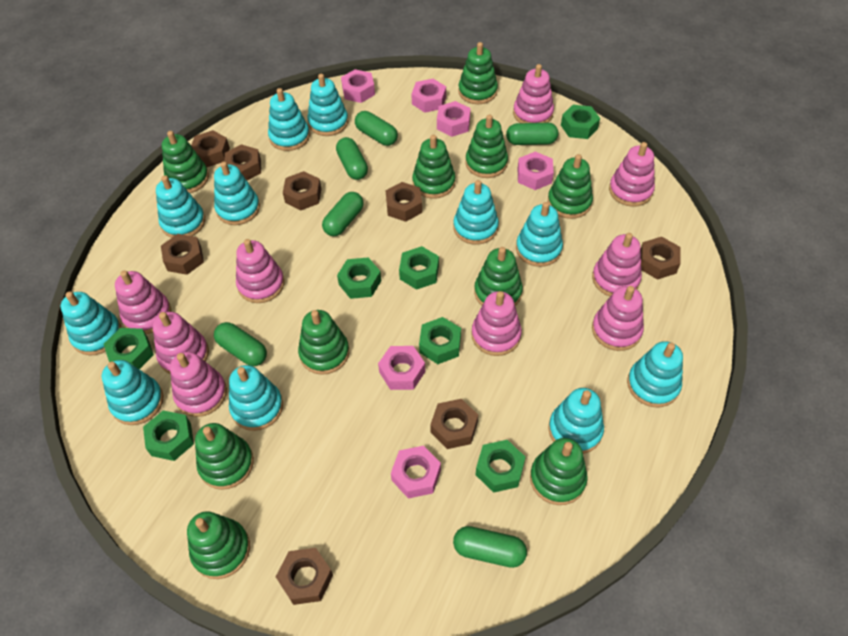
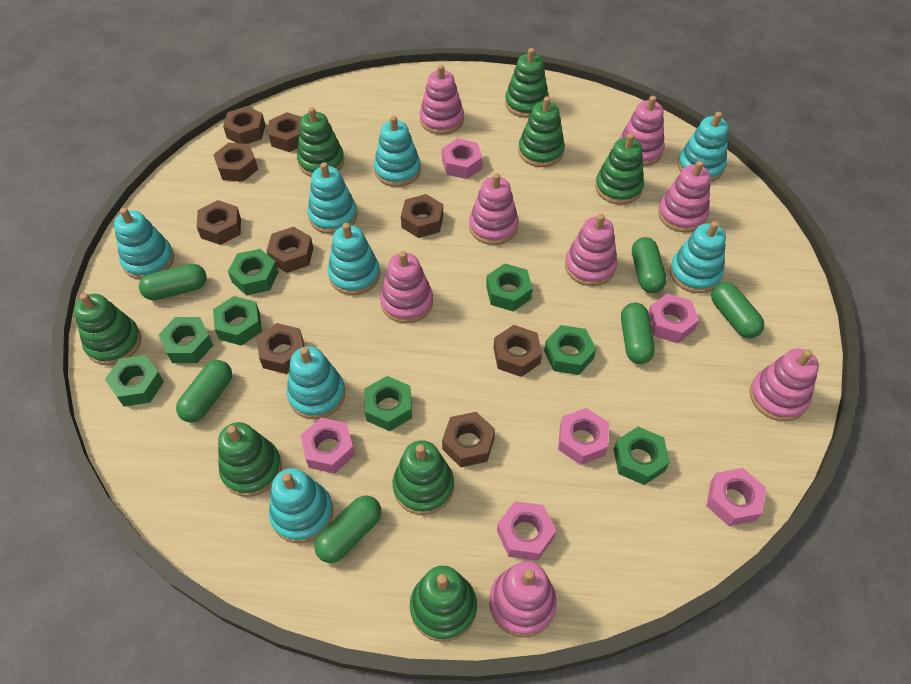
brown nut: 8 -> 9
green nut: 7 -> 8
green stacking toy: 10 -> 8
pink stacking toy: 9 -> 8
turquoise stacking toy: 11 -> 8

